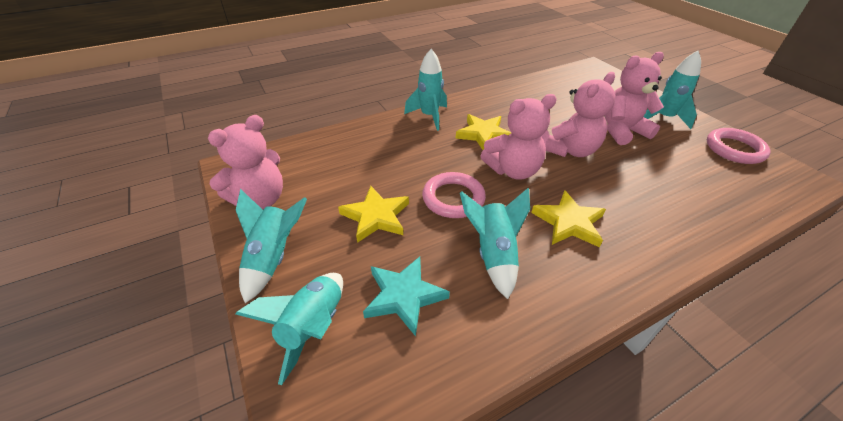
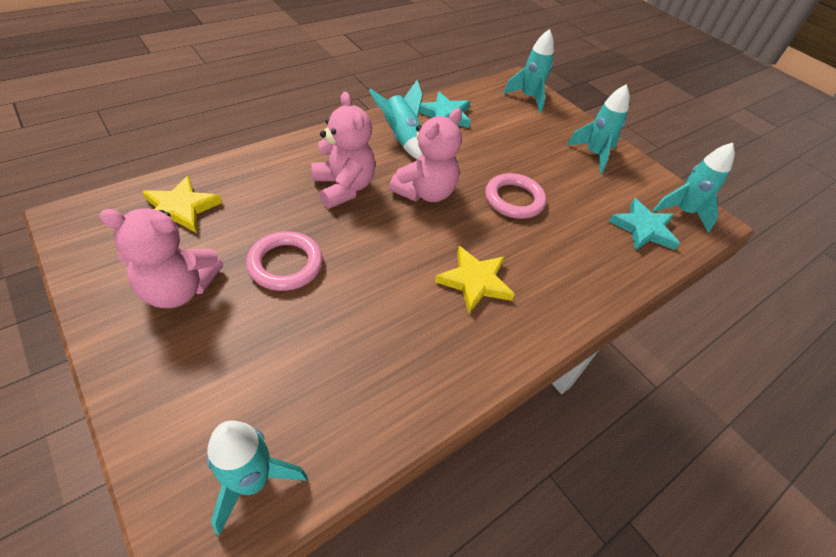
pink teddy bear: 4 -> 3
turquoise star: 1 -> 2
yellow star: 3 -> 2

